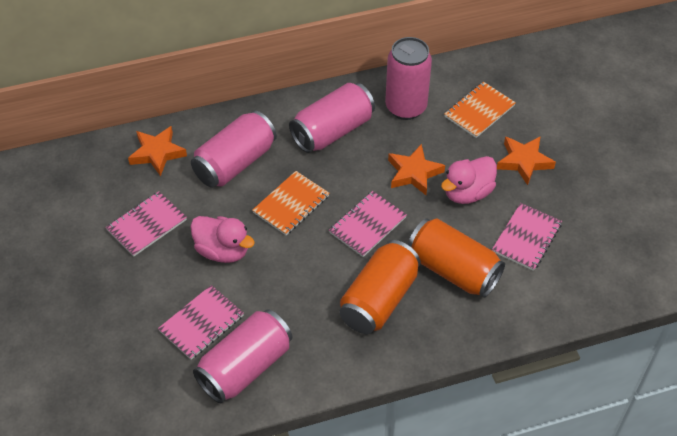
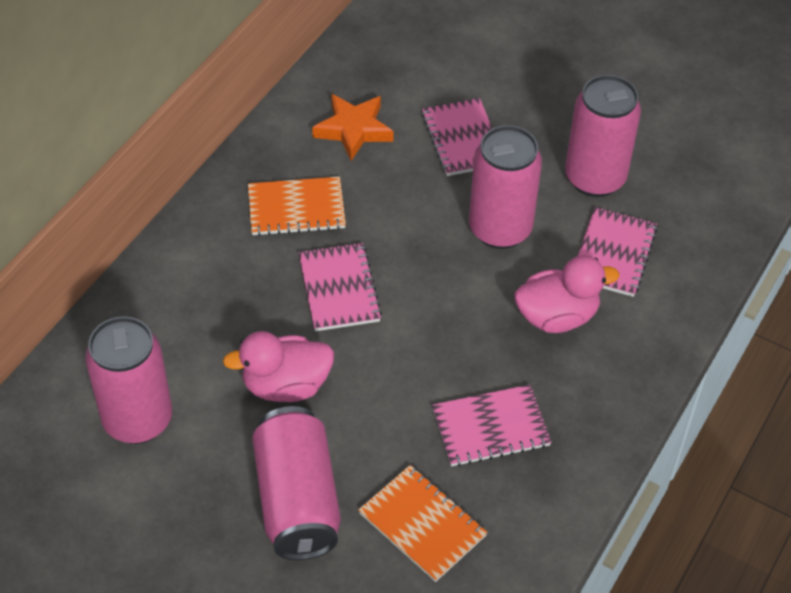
orange can: 2 -> 0
orange star: 3 -> 1

